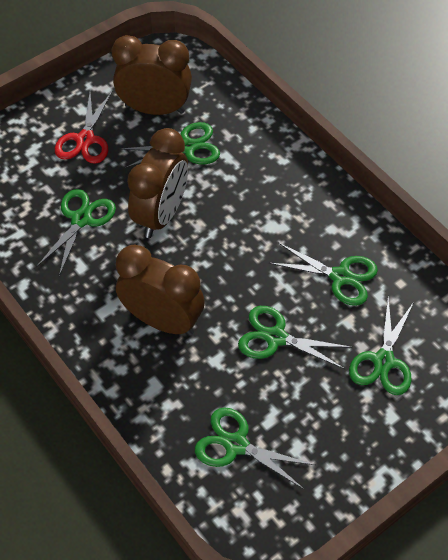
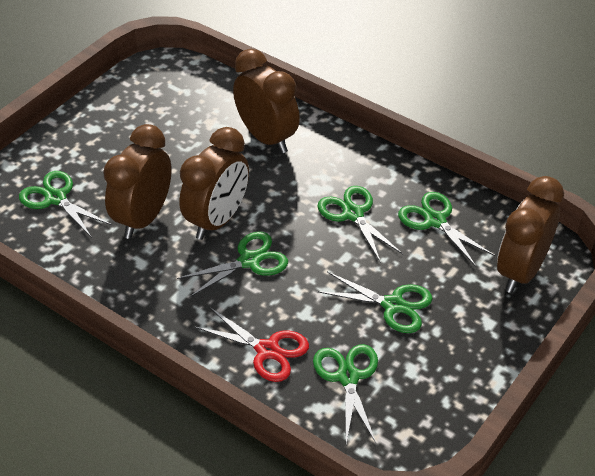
brown clock: 3 -> 4

